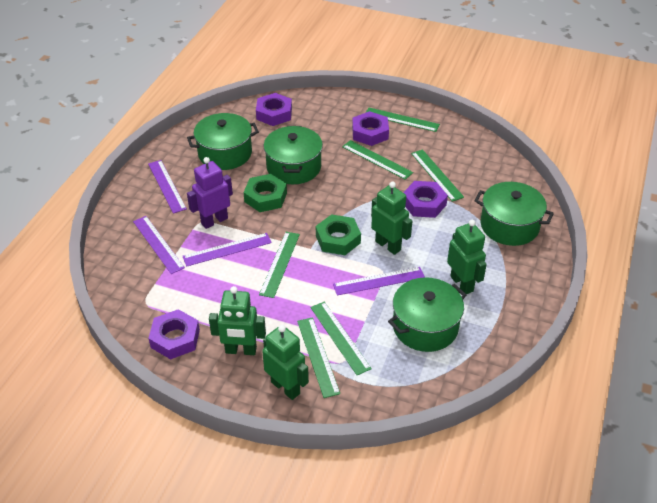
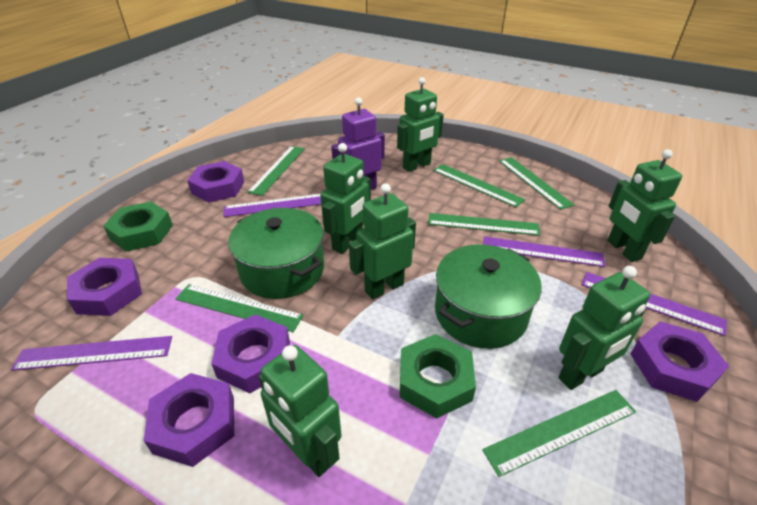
green pot: 4 -> 2
green robot: 4 -> 6
purple nut: 4 -> 5

